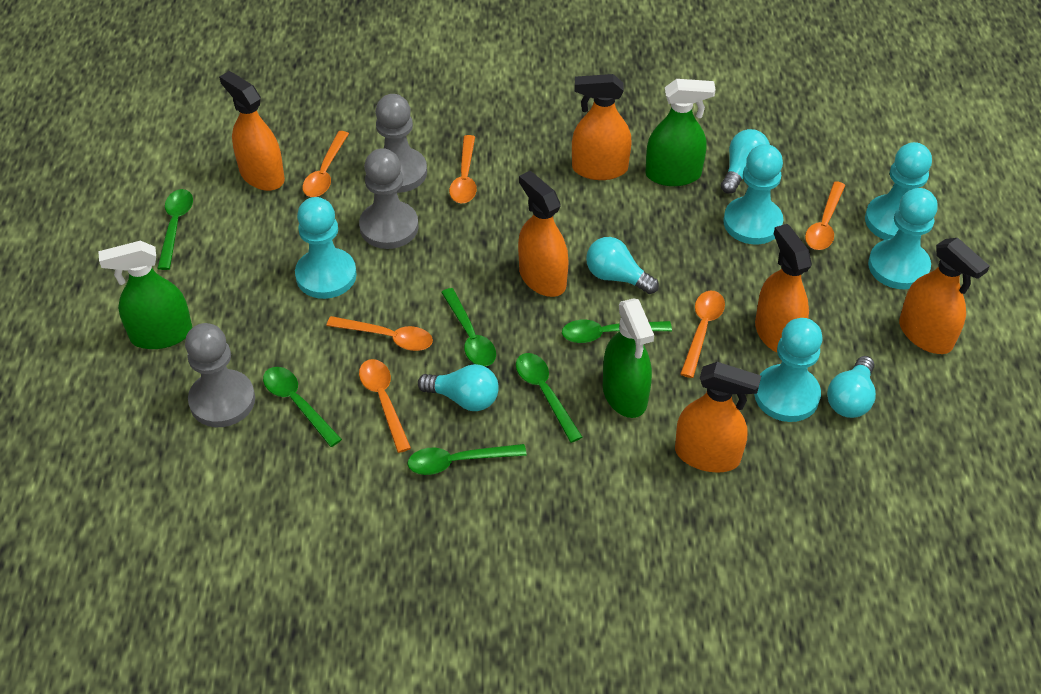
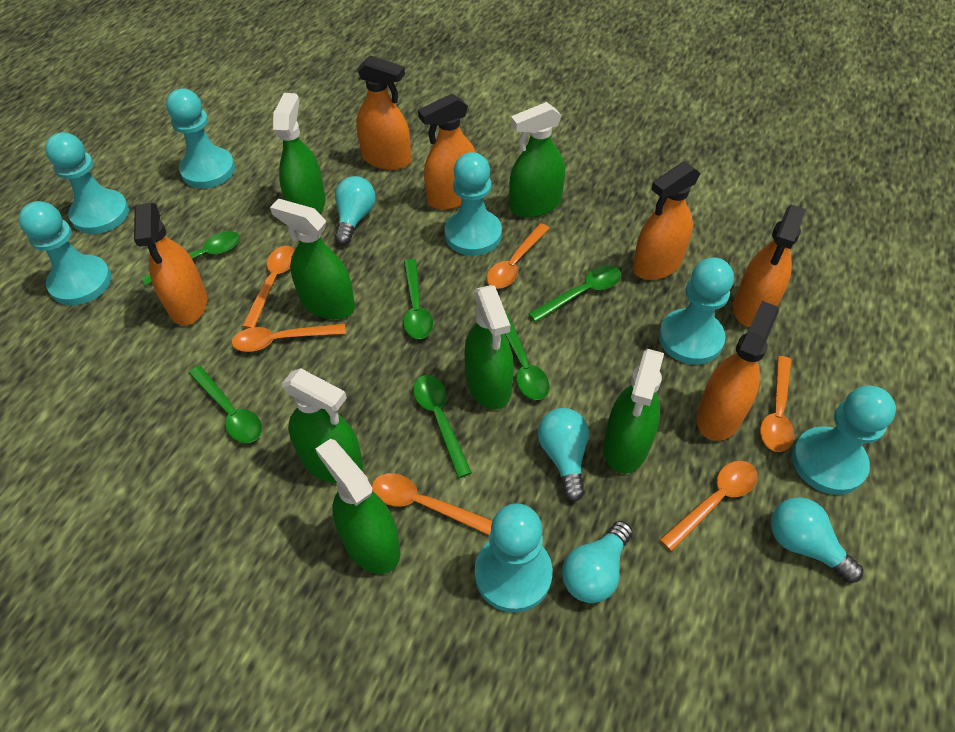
green spray bottle: 3 -> 7
grey pawn: 3 -> 0
turquoise pawn: 5 -> 7

